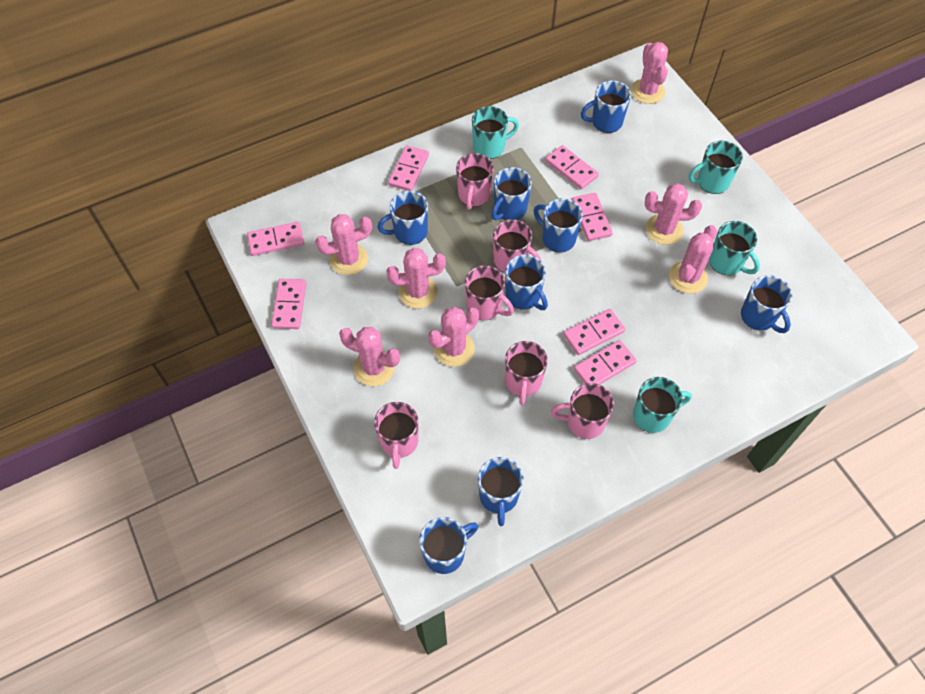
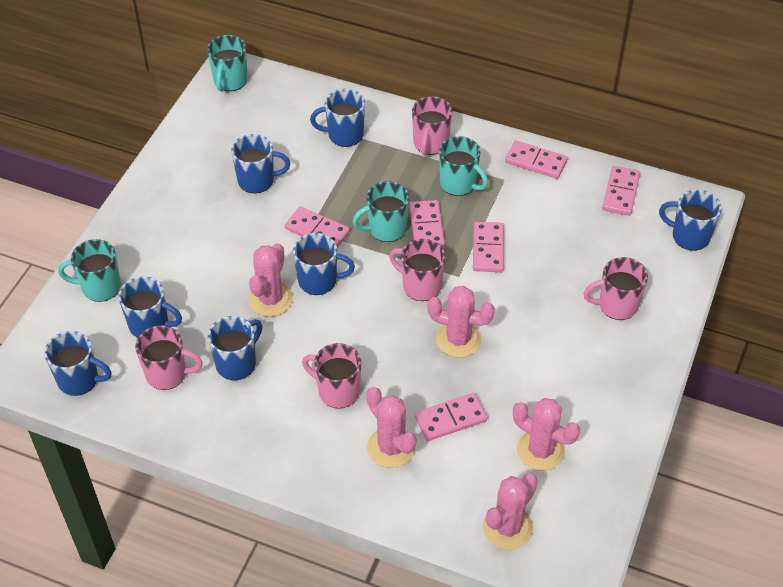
blue mug: 8 -> 7
pink cactus: 7 -> 5
pink domino: 7 -> 6
pink mug: 6 -> 5

